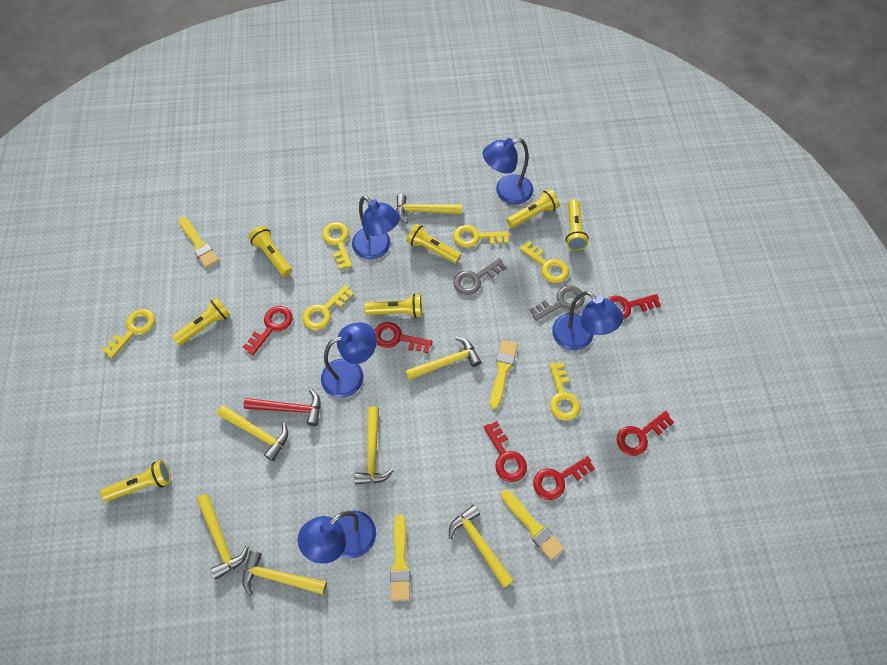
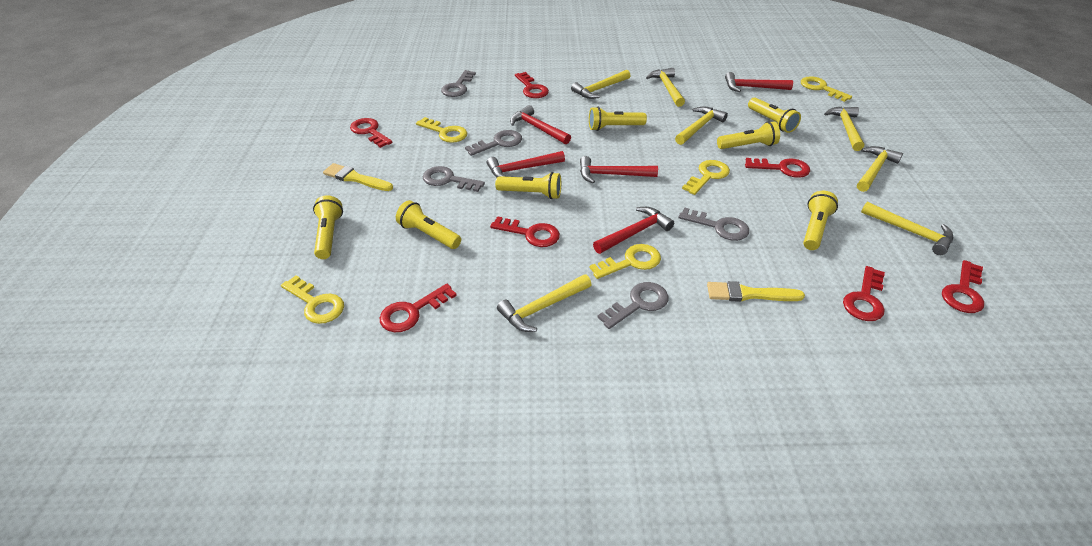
blue lamp: 5 -> 0
grey key: 2 -> 5
red hammer: 1 -> 5
red key: 6 -> 7
yellow brush: 4 -> 2
yellow key: 6 -> 5

